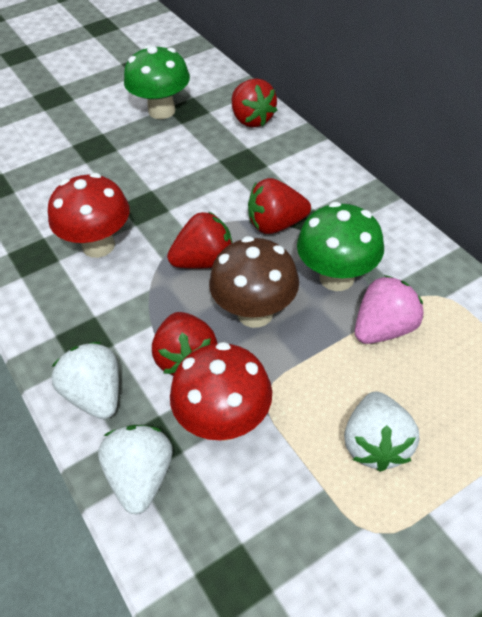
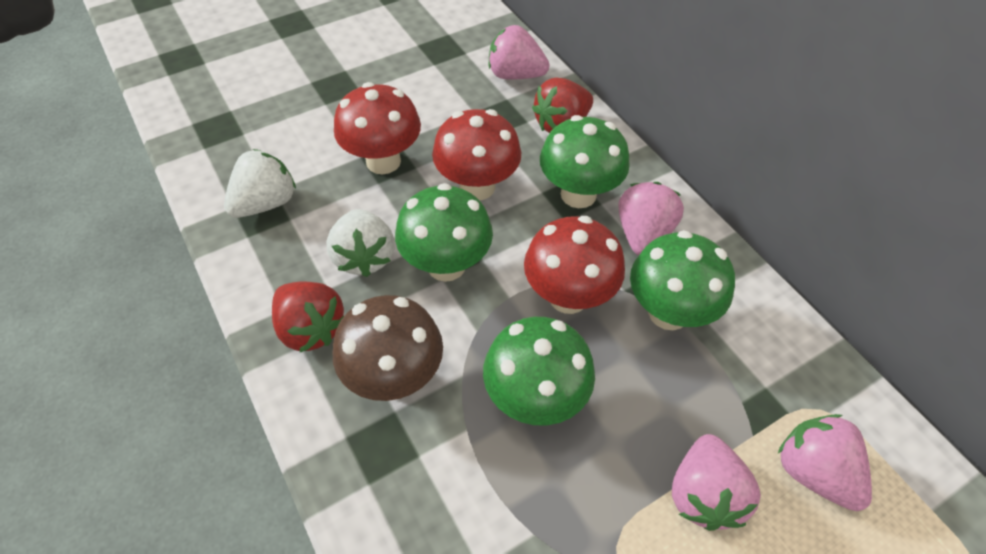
green mushroom: 2 -> 4
pink strawberry: 1 -> 4
red mushroom: 2 -> 3
red strawberry: 4 -> 2
white strawberry: 3 -> 2

